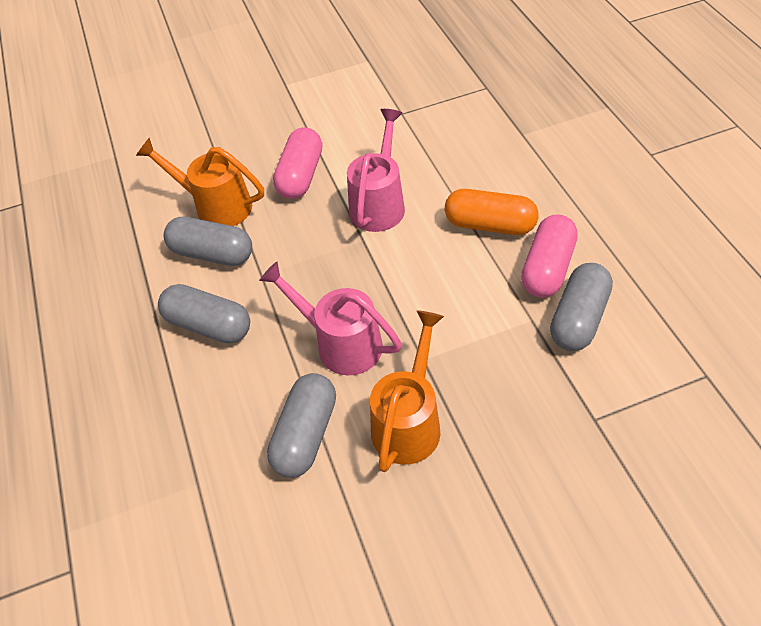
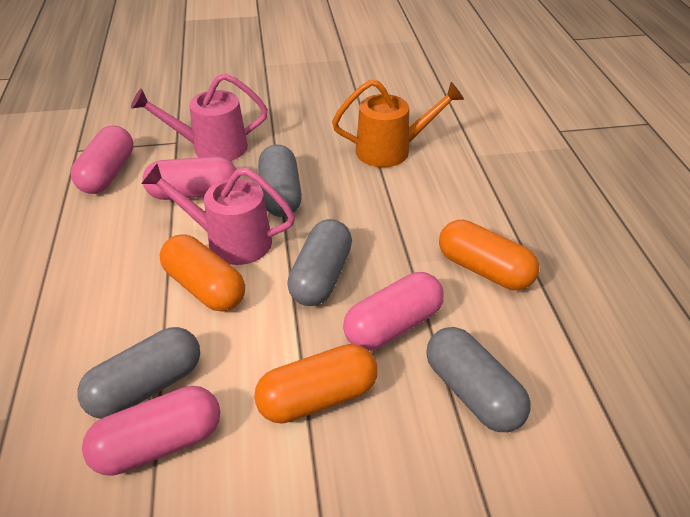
orange capsule: 1 -> 3
orange watering can: 2 -> 1
pink capsule: 2 -> 4

